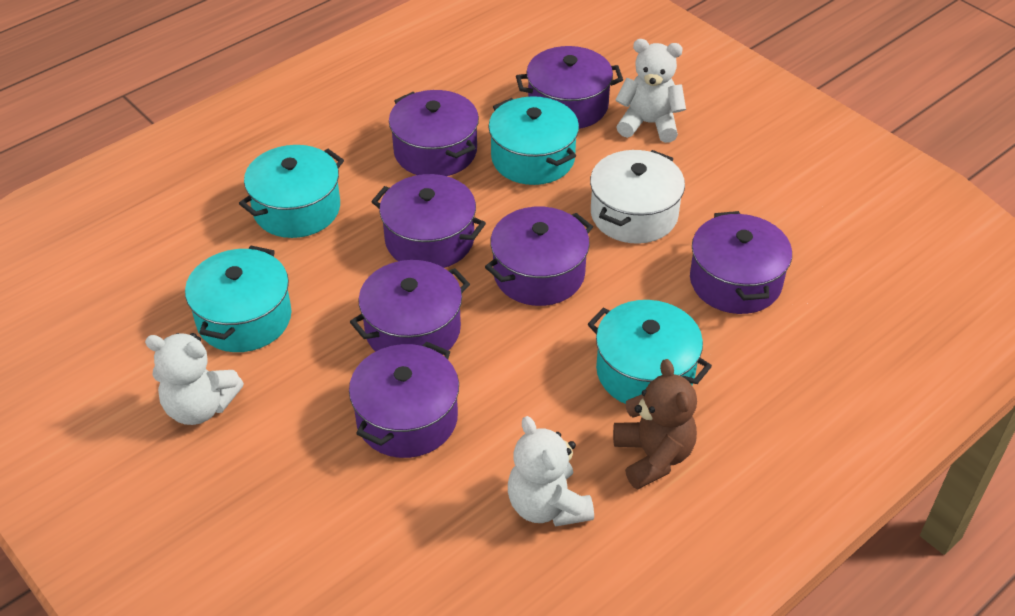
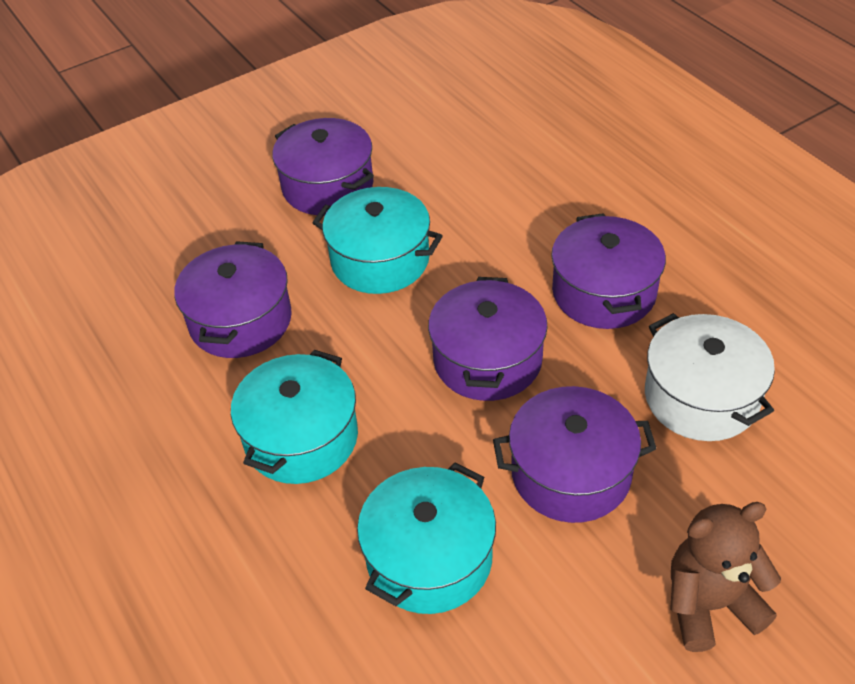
purple pot: 7 -> 5
turquoise pot: 4 -> 3
white teddy bear: 3 -> 0

